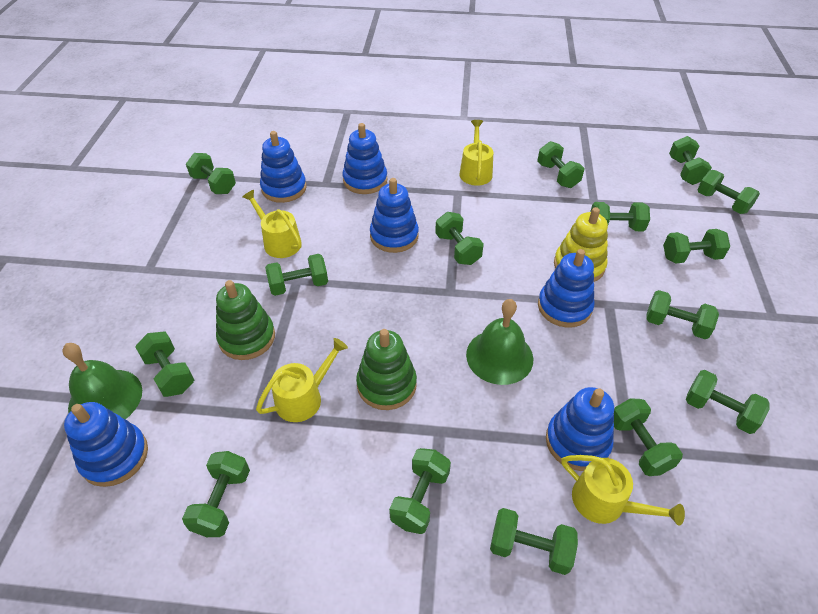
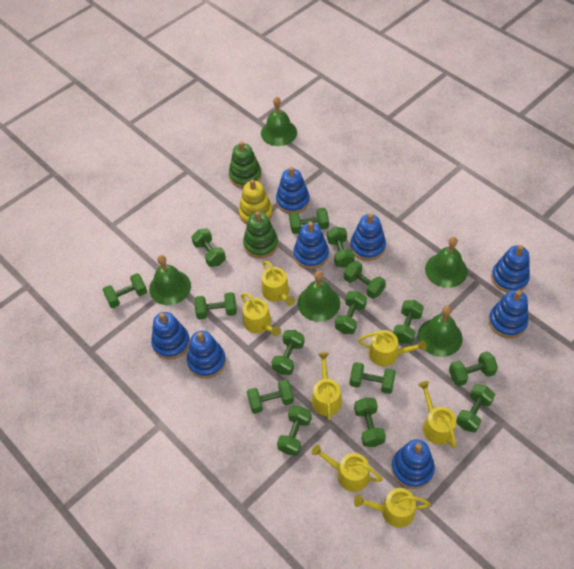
blue stacking toy: 6 -> 8
green bell: 2 -> 5
yellow watering can: 4 -> 7

